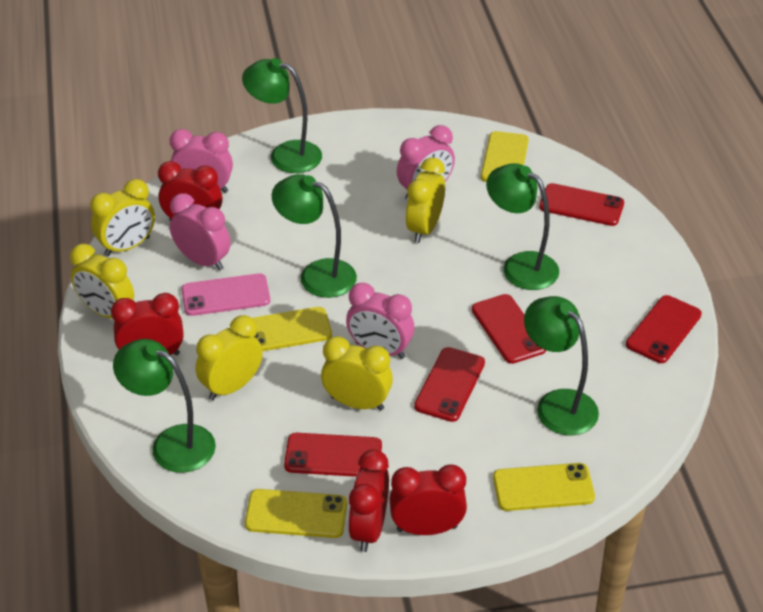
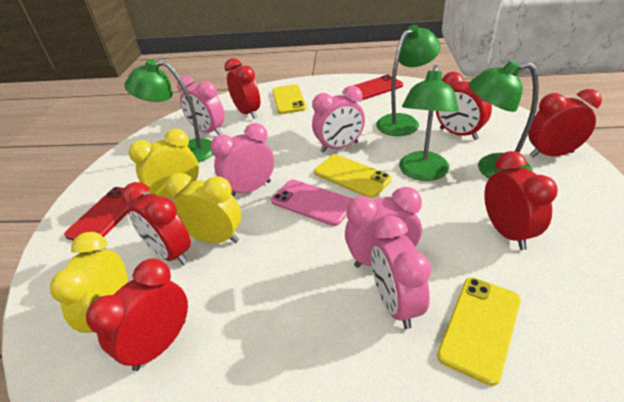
green lamp: 5 -> 4
pink clock: 4 -> 5
red clock: 4 -> 6
red phone: 5 -> 2
yellow clock: 5 -> 3
yellow phone: 4 -> 3

